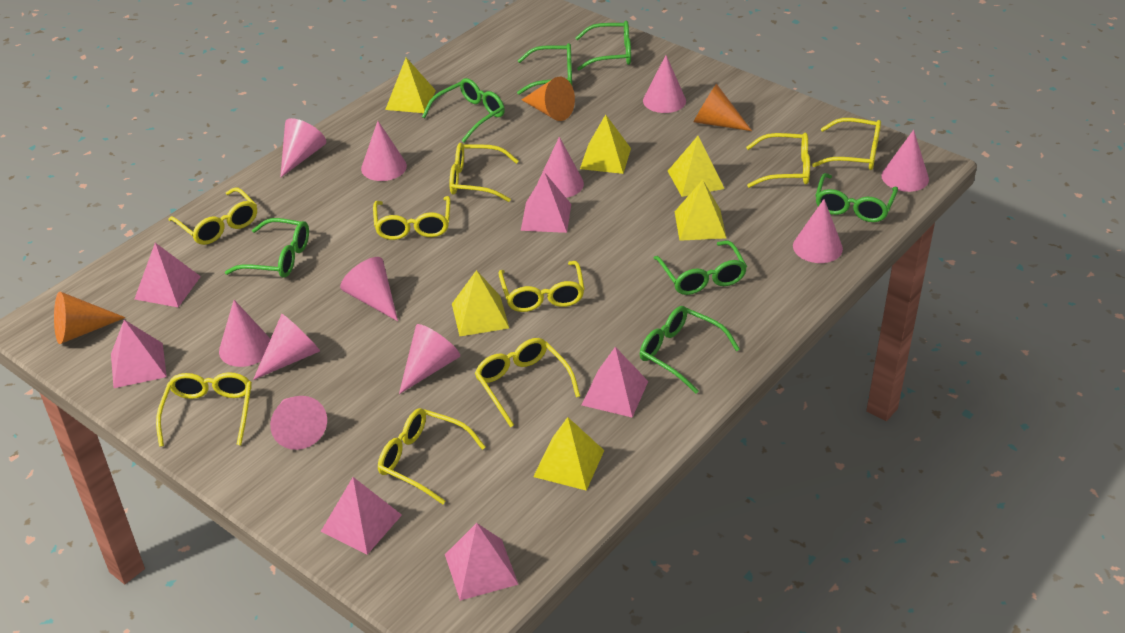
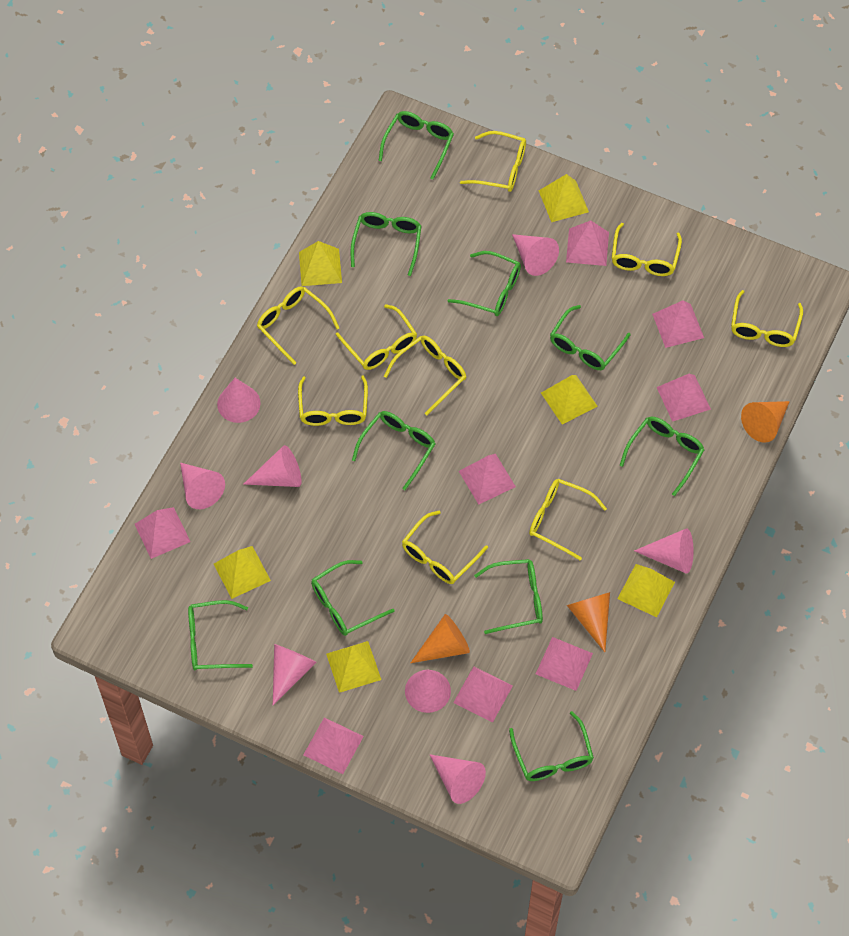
green glasses: 7 -> 10
pink cone: 11 -> 8
pink pyramid: 6 -> 8

